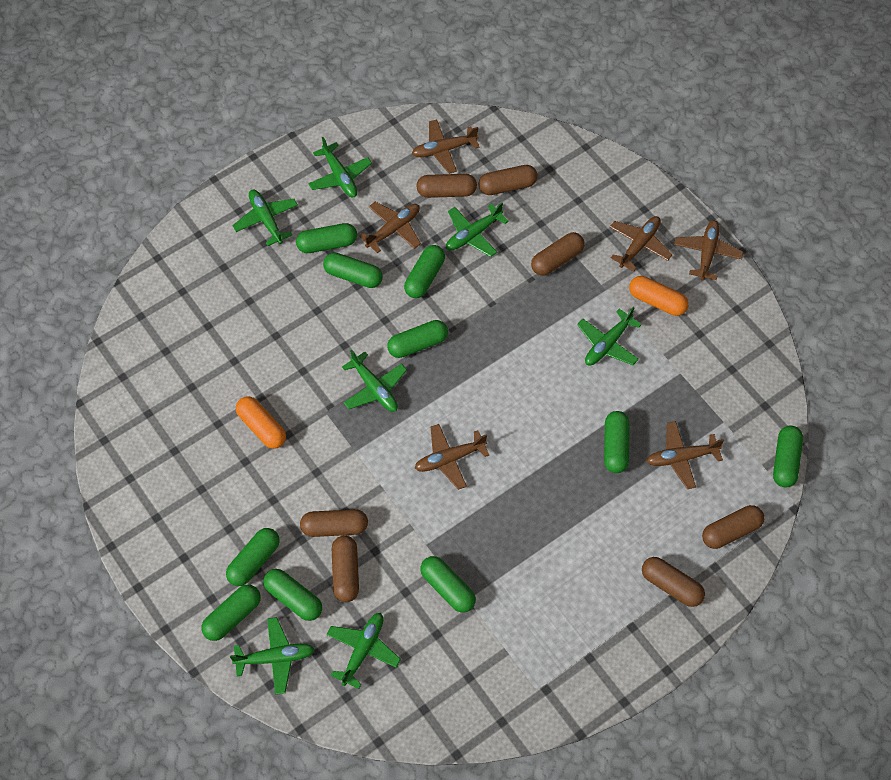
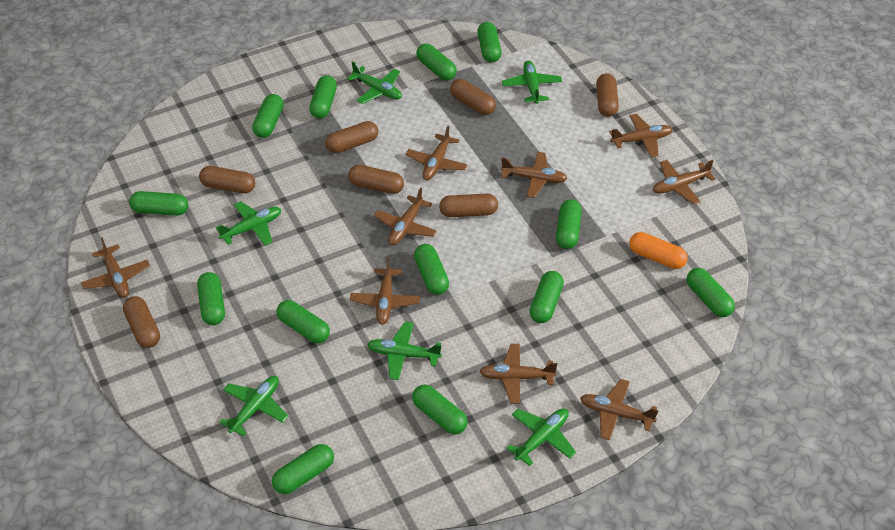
brown plane: 6 -> 9
green capsule: 10 -> 13
green plane: 7 -> 6
orange capsule: 2 -> 1

